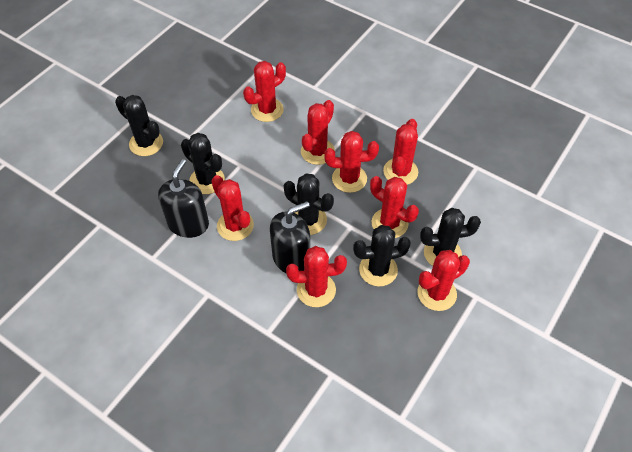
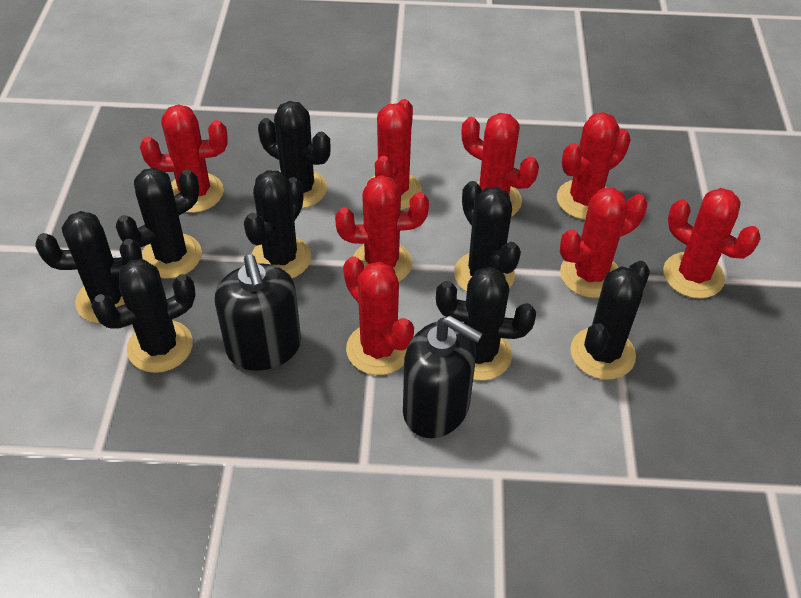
black cactus: 5 -> 8

